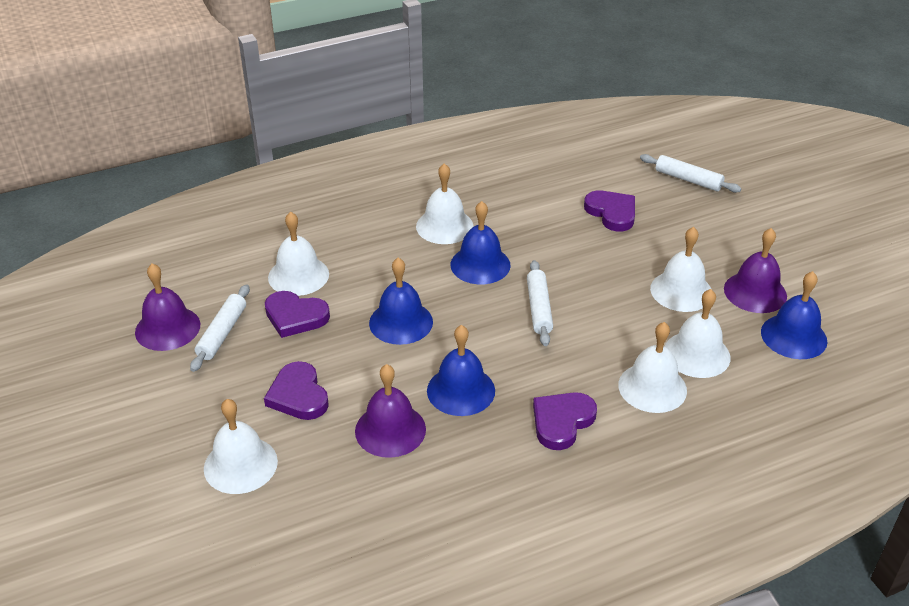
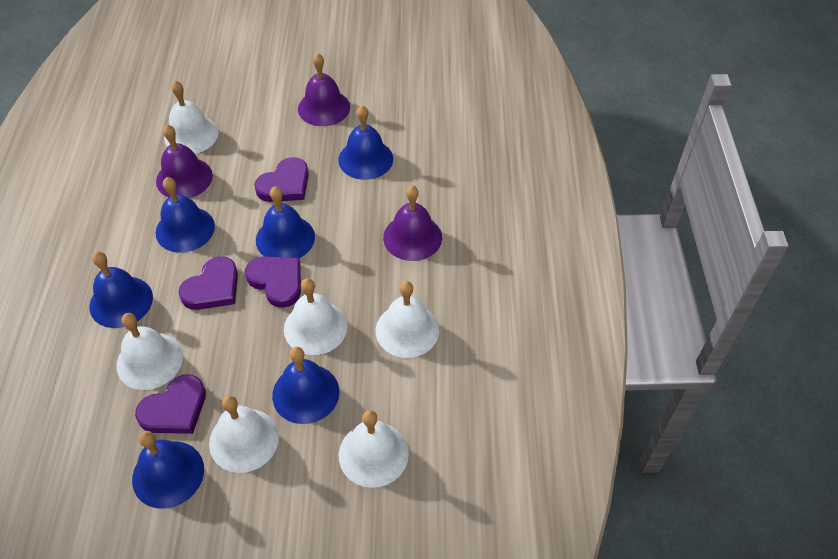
blue bell: 4 -> 6
white rolling pin: 3 -> 0

